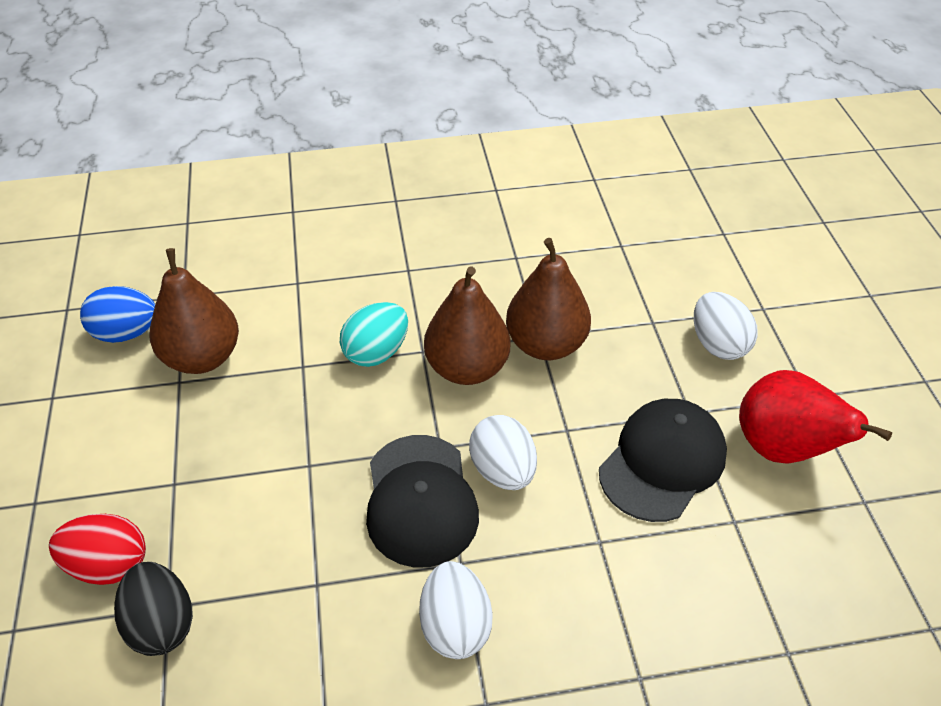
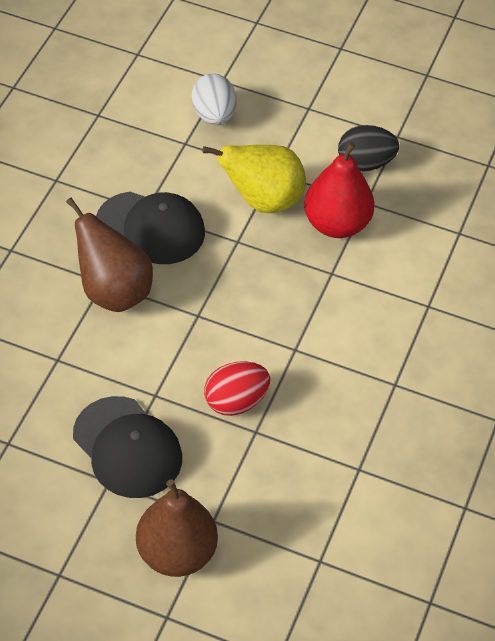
blue egg: 1 -> 0
brown pear: 3 -> 2
turquoise egg: 1 -> 0
white egg: 3 -> 1
yellow pear: 0 -> 1

